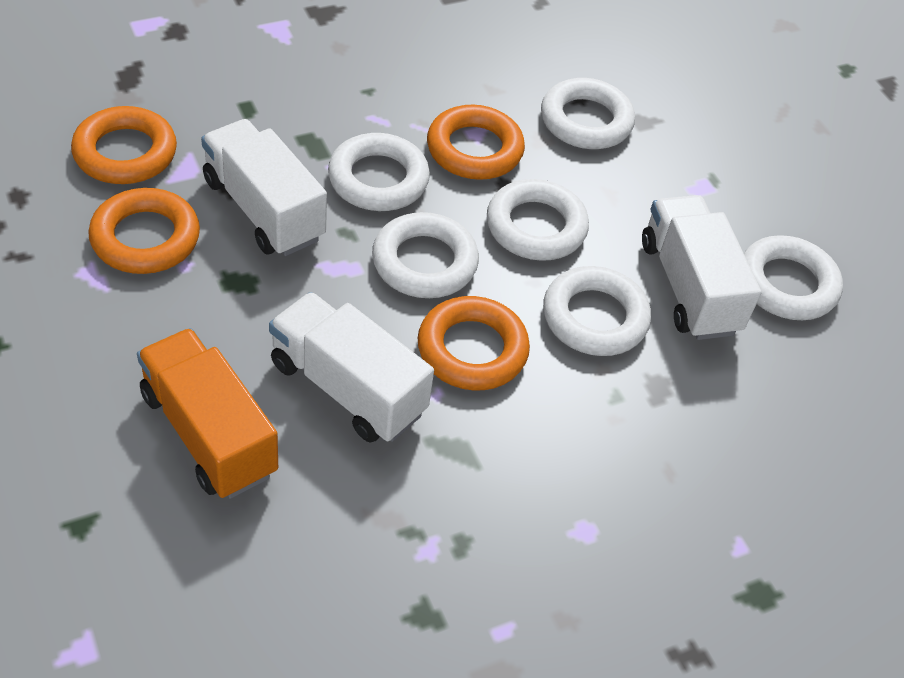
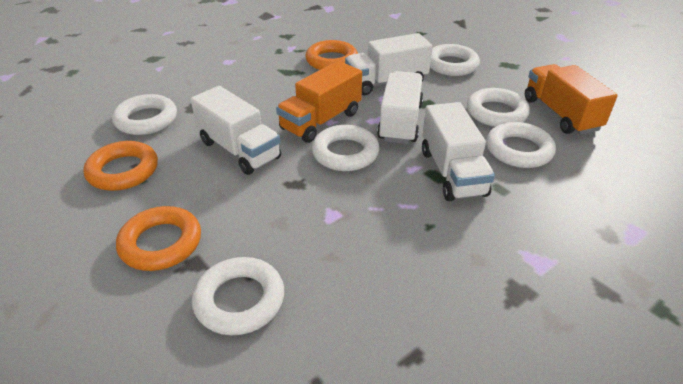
orange ring: 4 -> 3
orange truck: 1 -> 2
white truck: 3 -> 4

